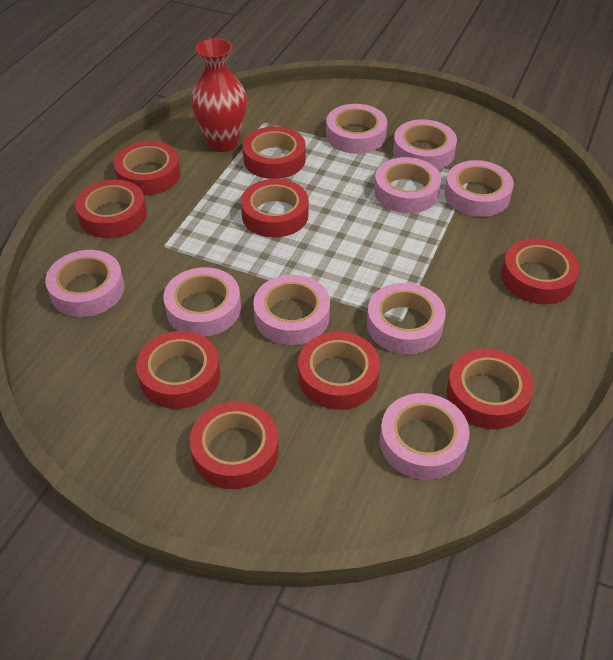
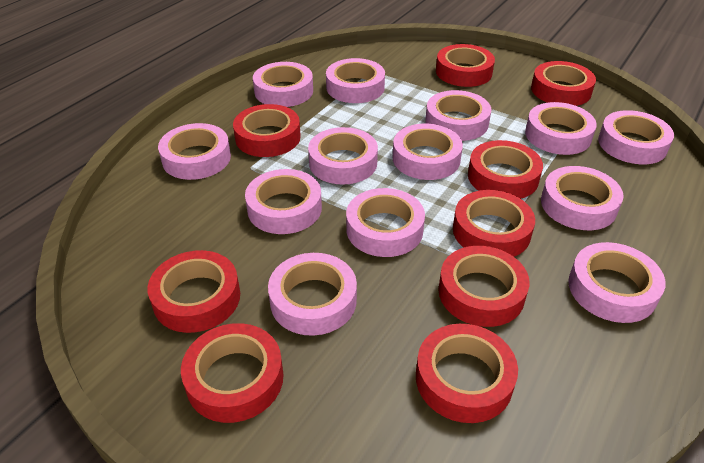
pink tape: 9 -> 13
red vase: 1 -> 0

